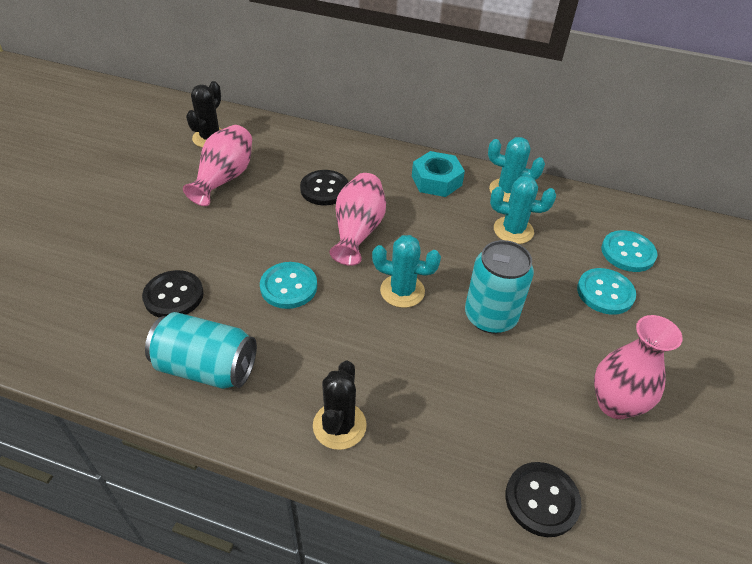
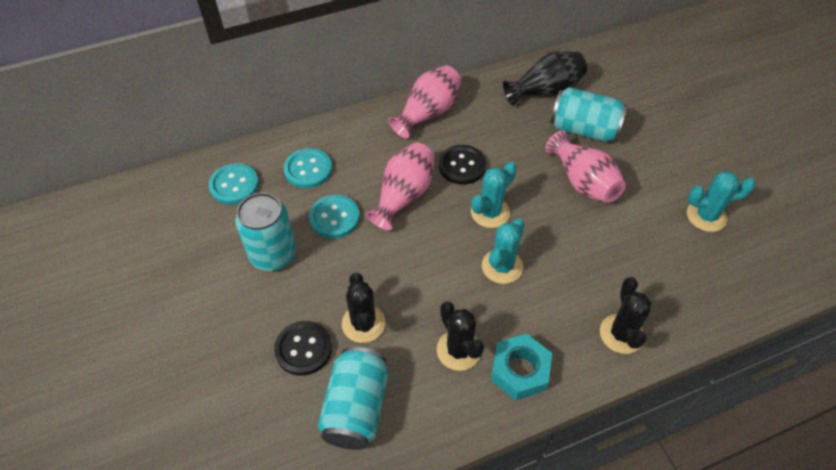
black button: 3 -> 2
black cactus: 2 -> 3
black vase: 0 -> 1
turquoise can: 2 -> 3

